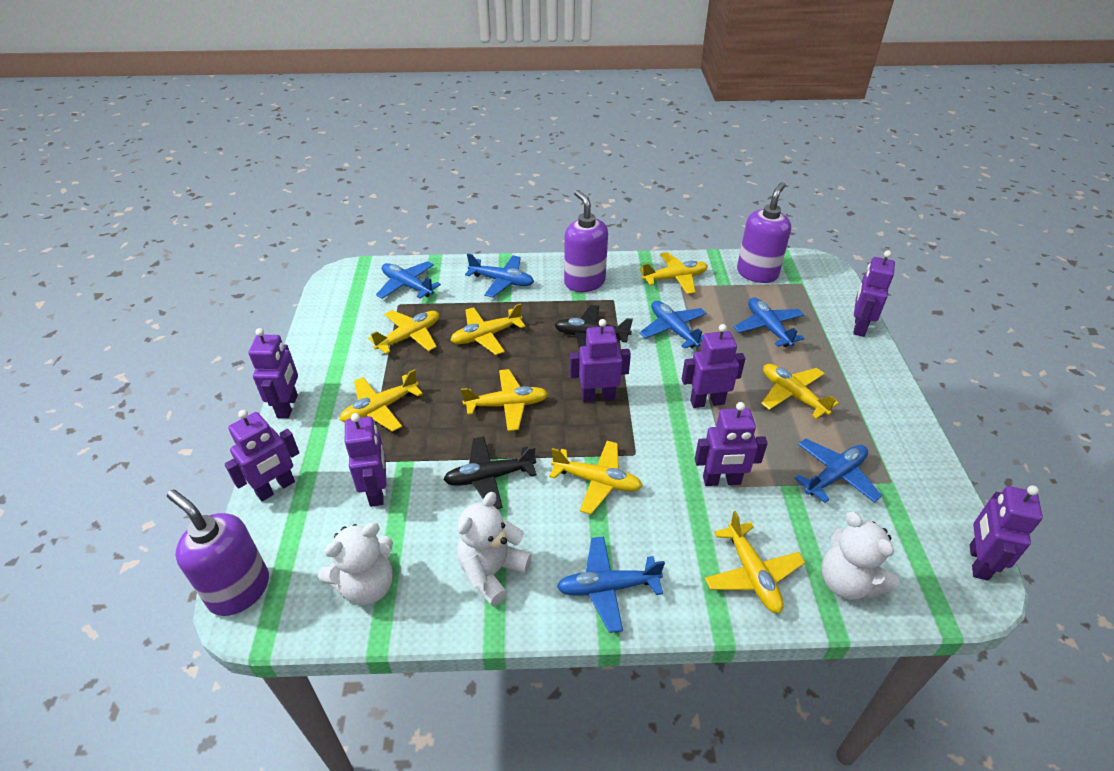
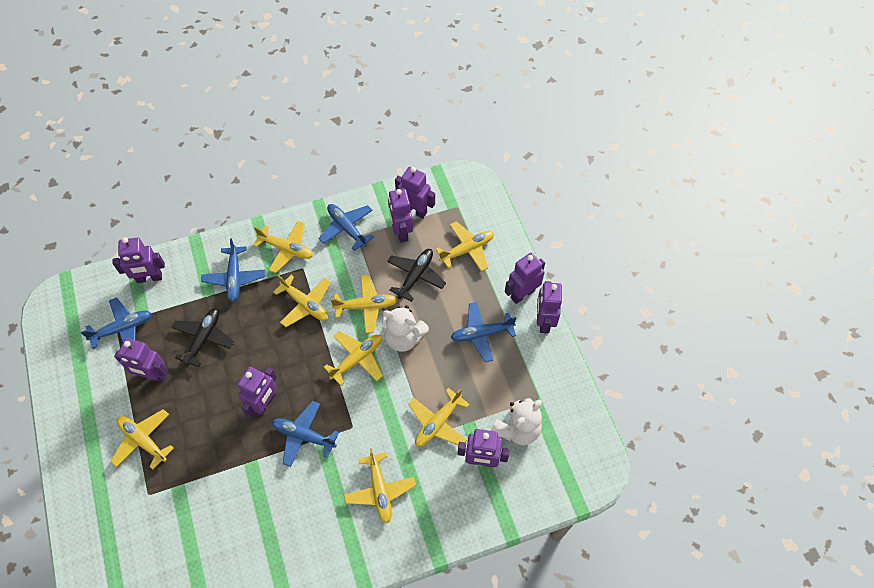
blue plane: 6 -> 5
purple soap dispenser: 3 -> 0
white teddy bear: 3 -> 2

